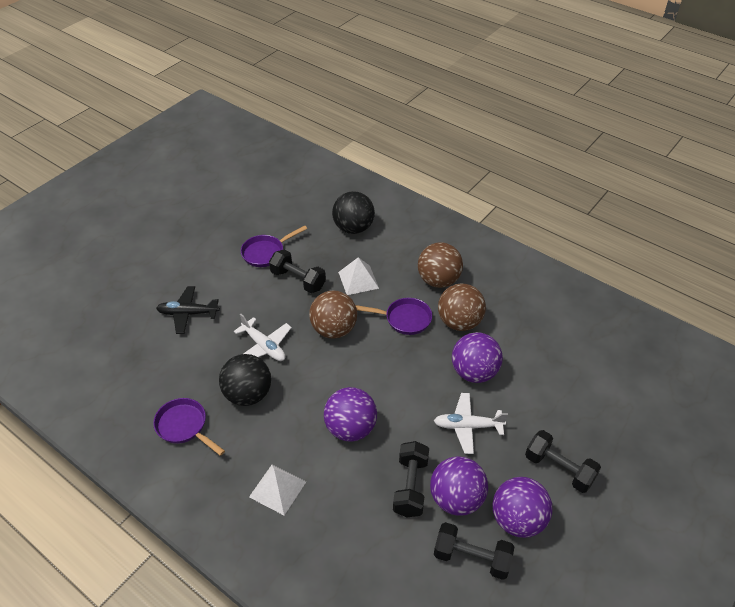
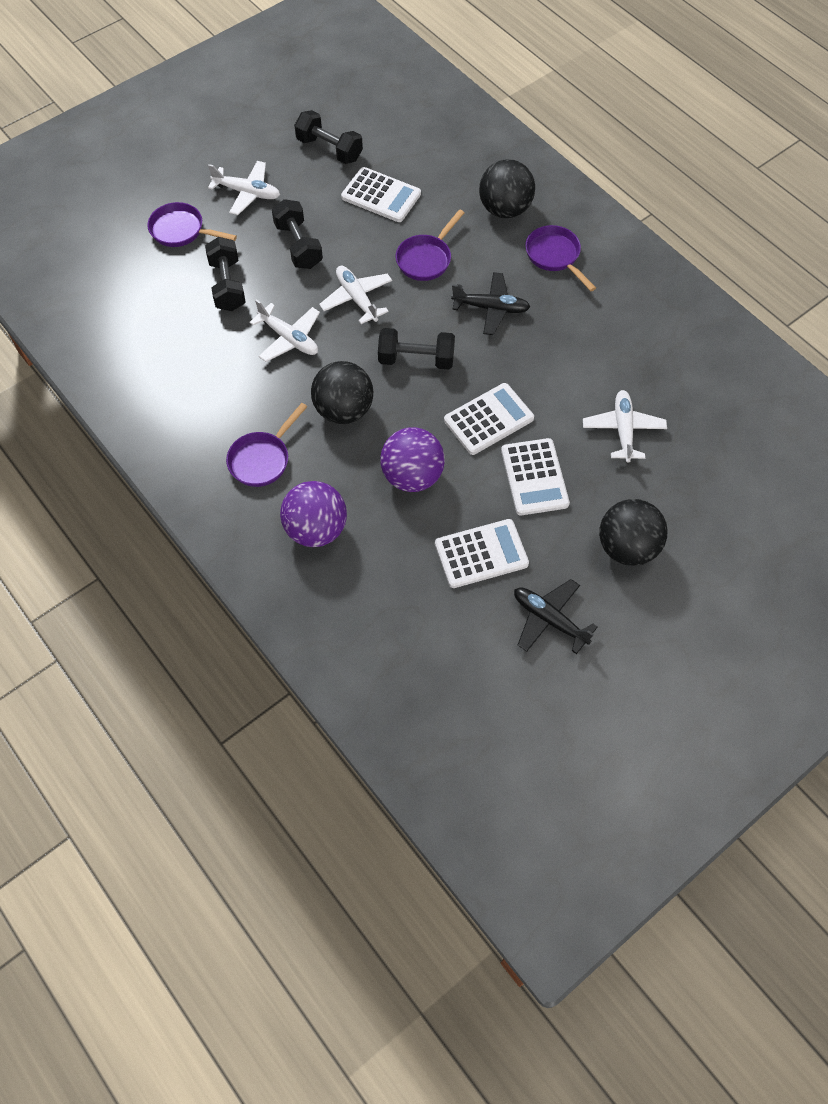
black ball: 2 -> 3
black plane: 1 -> 2
brown ball: 3 -> 0
purple ball: 4 -> 2
purple pan: 3 -> 4
white calculator: 0 -> 4
white plane: 2 -> 4
white pyramid: 2 -> 0

